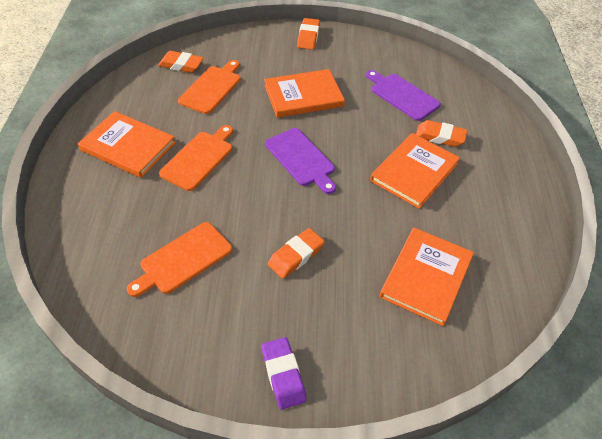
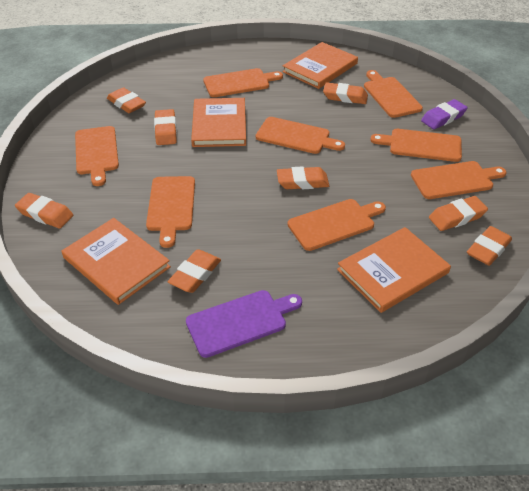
orange cutting board: 3 -> 8
orange eraser: 4 -> 8
purple cutting board: 2 -> 1

